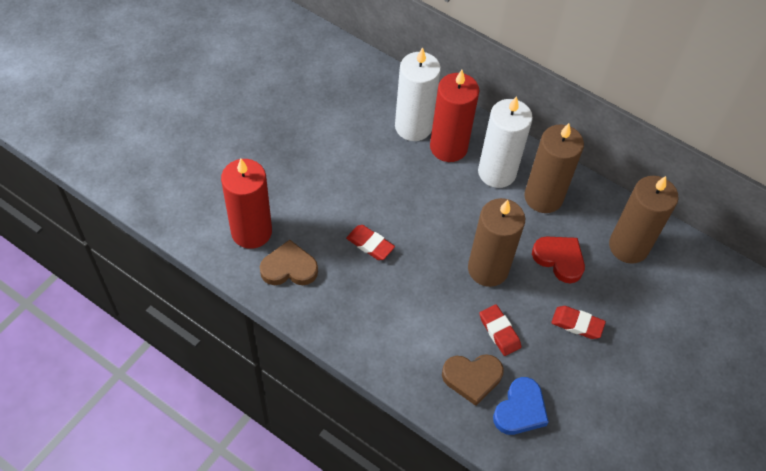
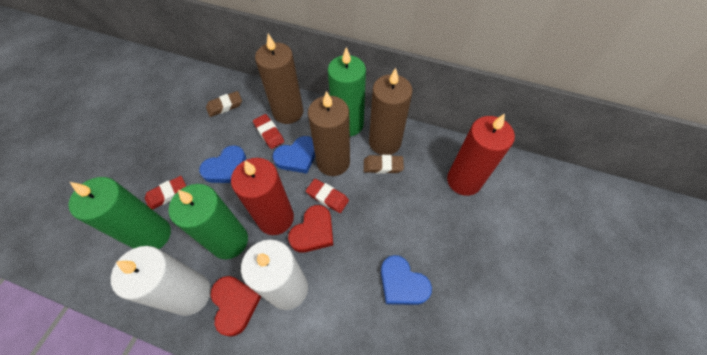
blue heart: 1 -> 3
brown eraser: 0 -> 2
brown heart: 2 -> 0
green candle: 0 -> 3
red heart: 1 -> 2

